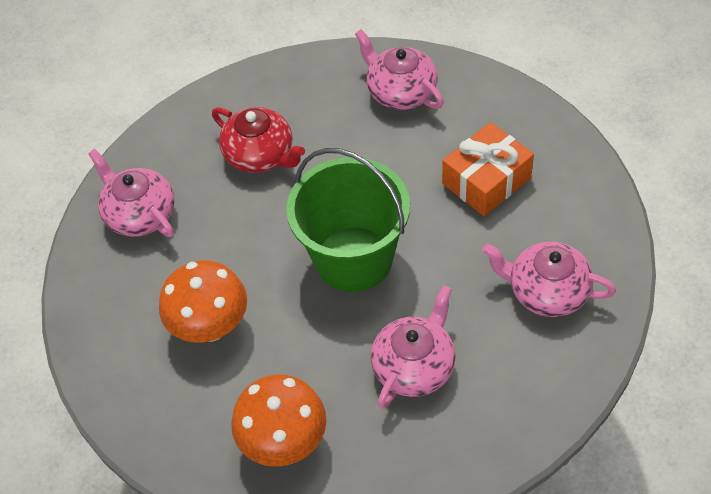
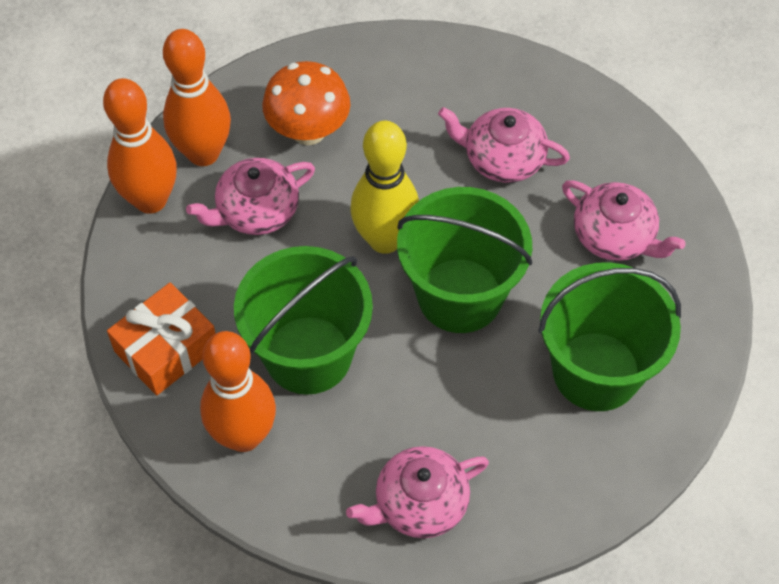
green bucket: 1 -> 3
orange bowling pin: 0 -> 3
orange mushroom: 2 -> 1
red teapot: 1 -> 0
yellow bowling pin: 0 -> 1

